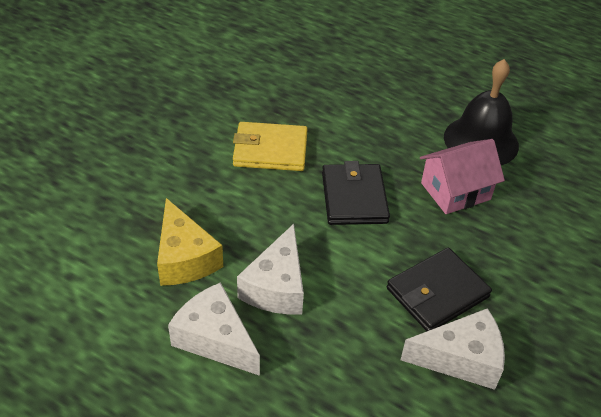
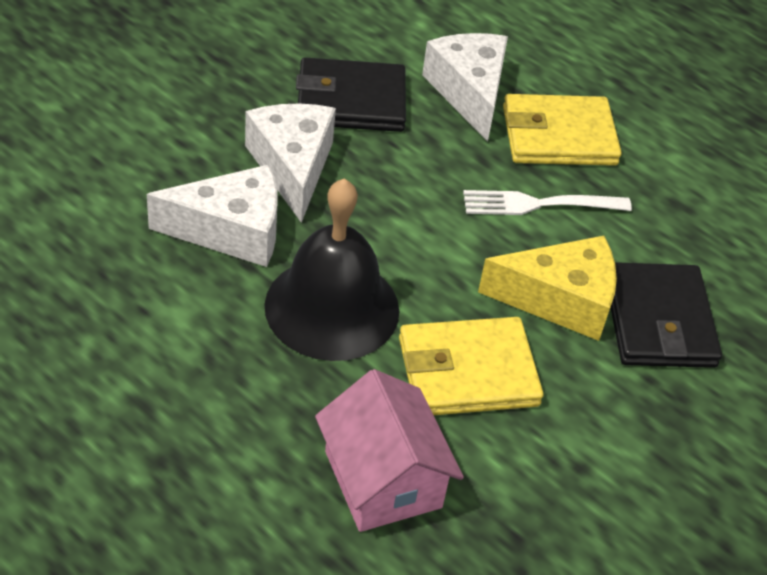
white fork: 0 -> 1
yellow wallet: 1 -> 2

